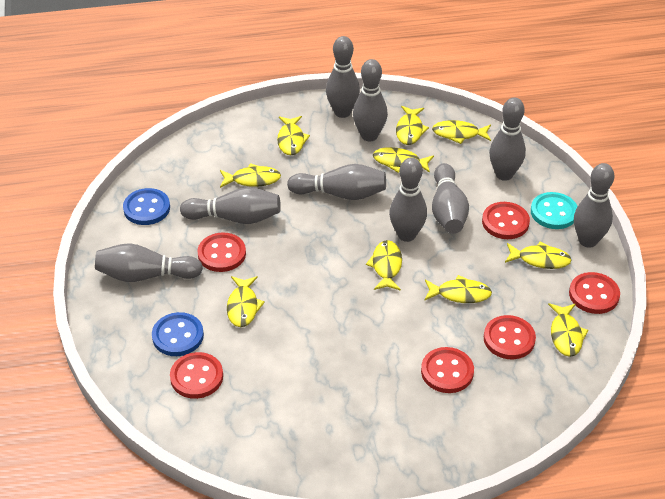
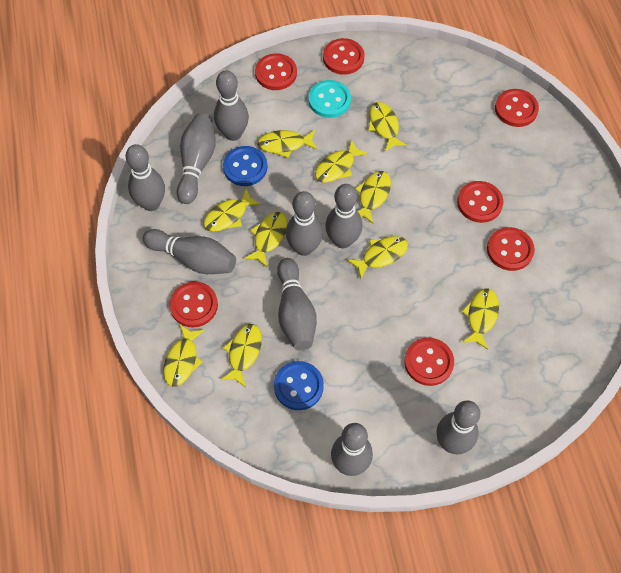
red button: 6 -> 7

